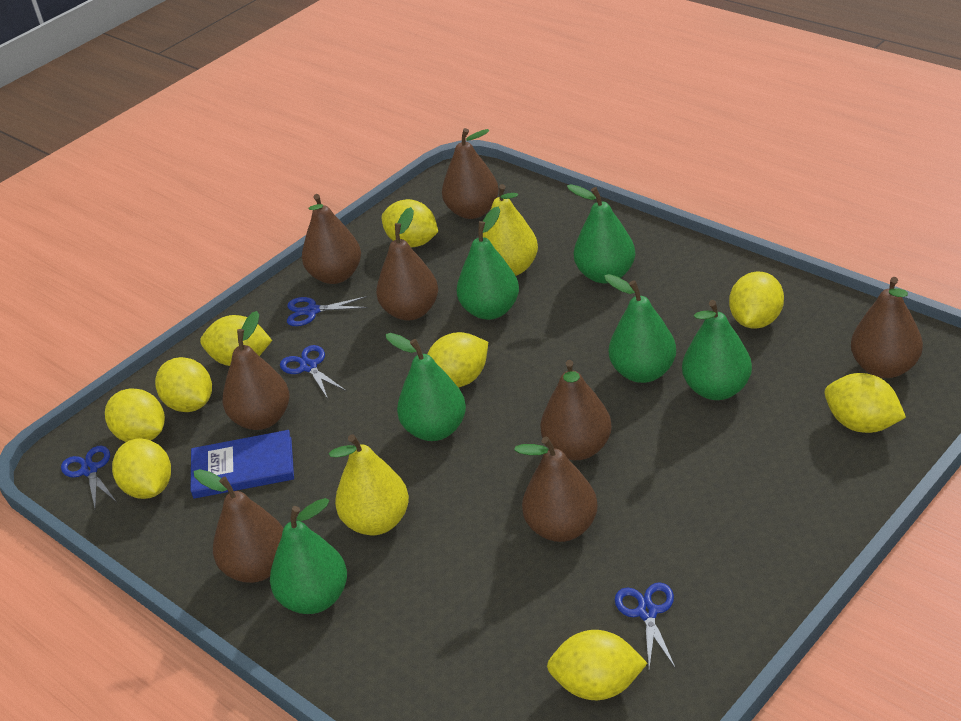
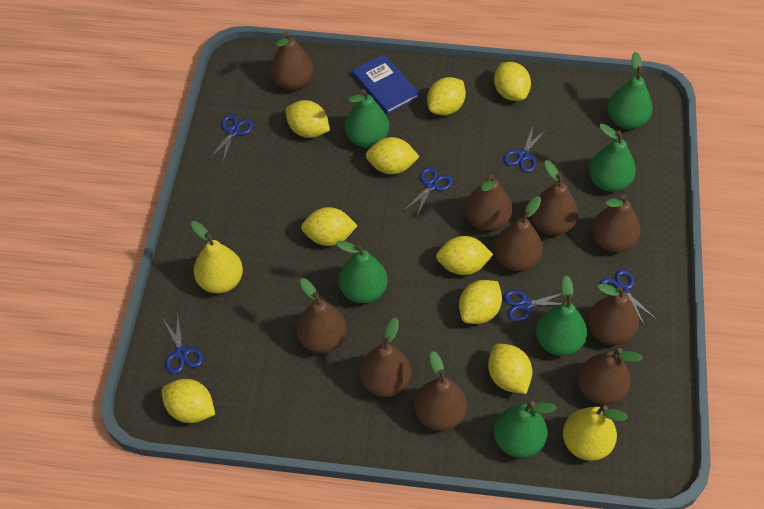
blue scissors: 4 -> 6
brown pear: 8 -> 10

